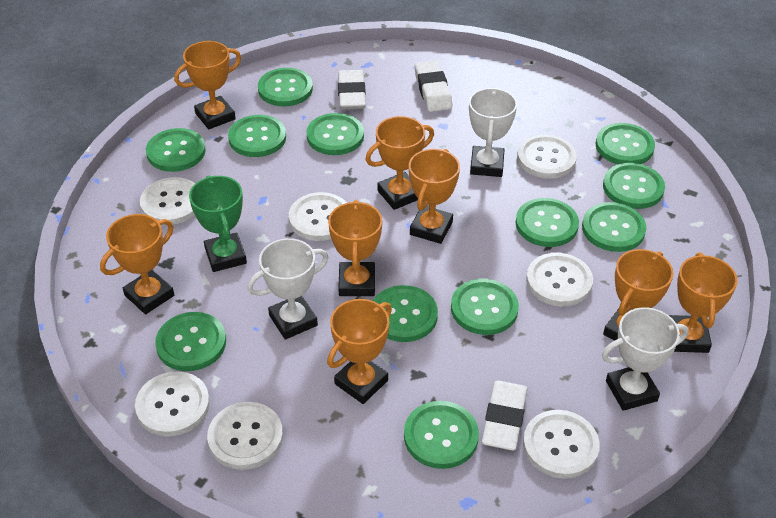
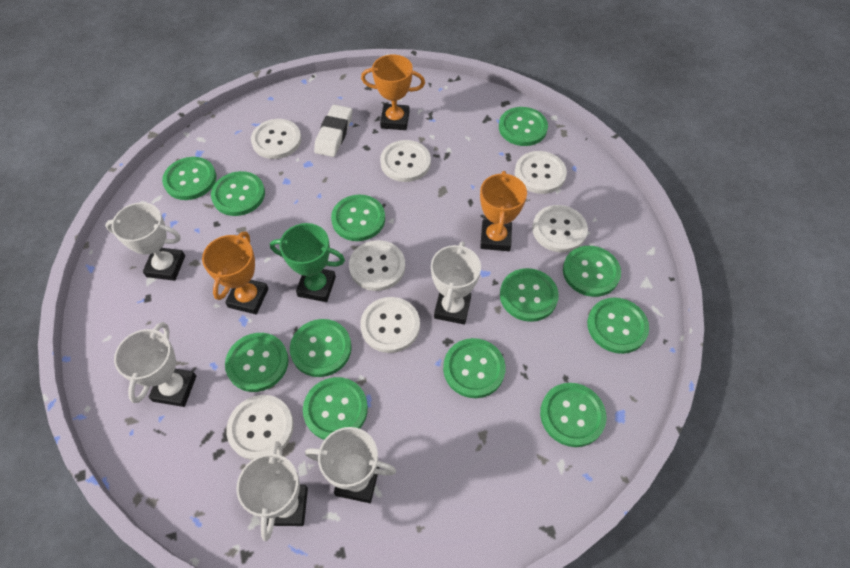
orange trophy: 8 -> 3
white eraser: 3 -> 1
white trophy: 3 -> 5

